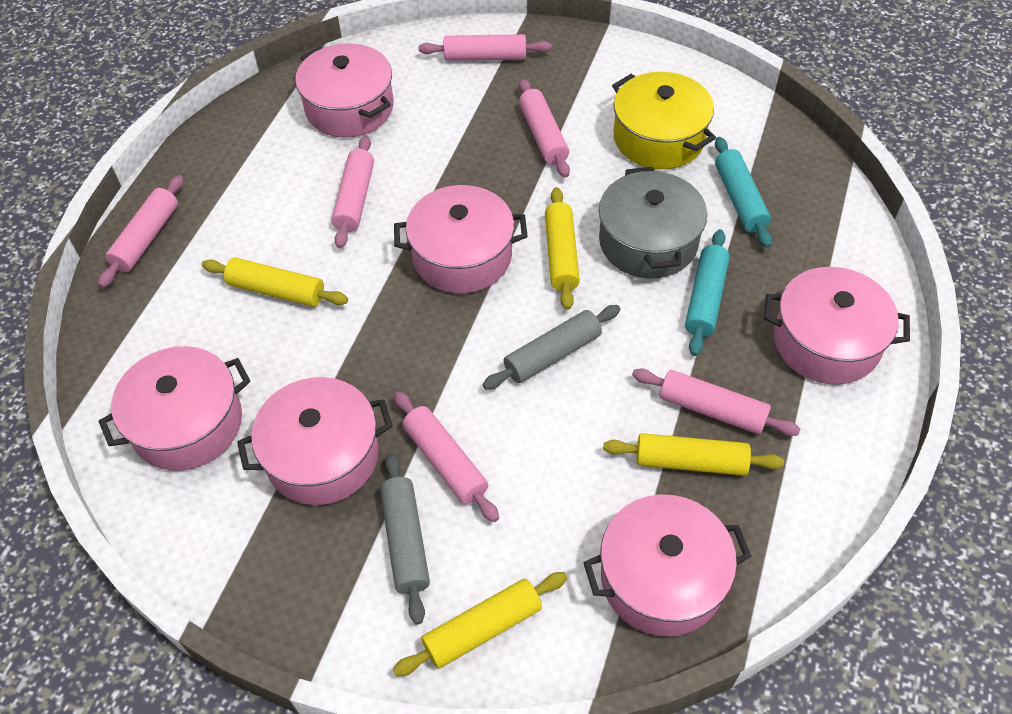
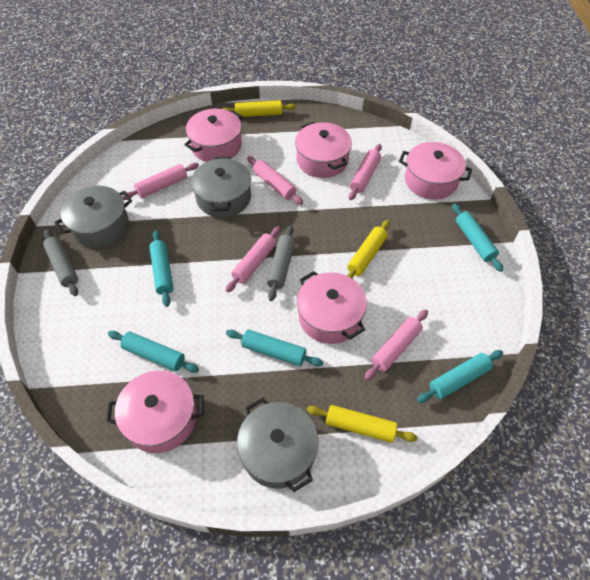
grey pot: 1 -> 3
pink pot: 6 -> 5
pink rolling pin: 6 -> 5
turquoise rolling pin: 2 -> 5
yellow pot: 1 -> 0
yellow rolling pin: 4 -> 3

